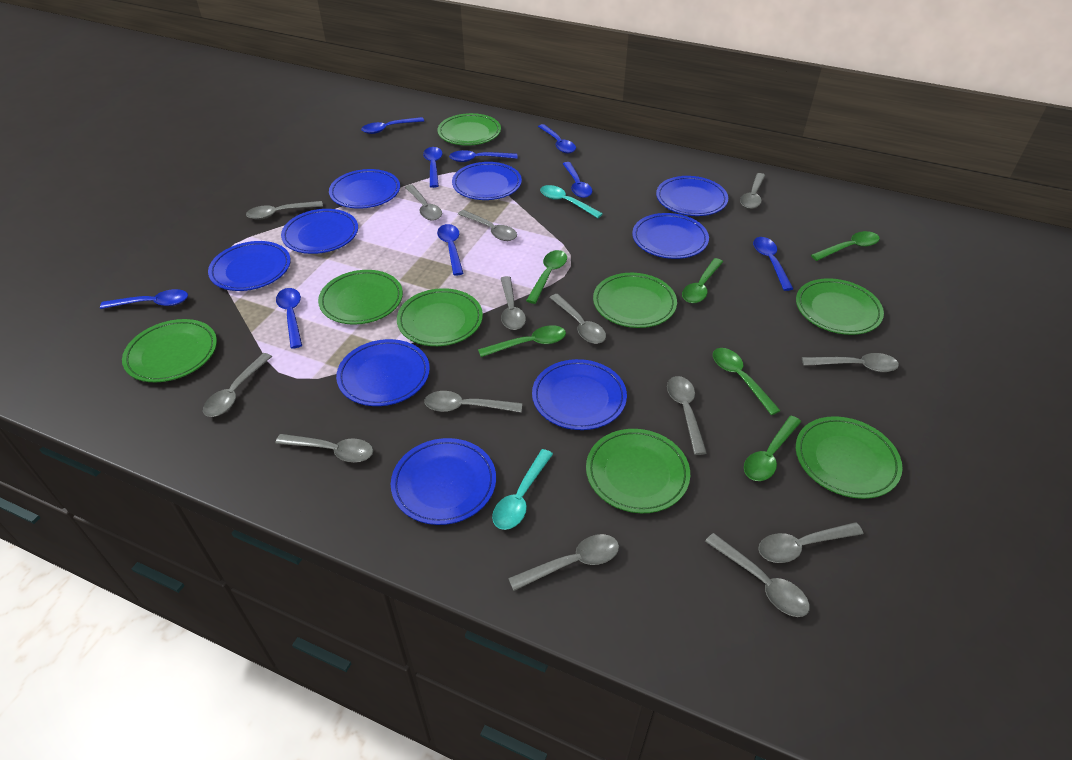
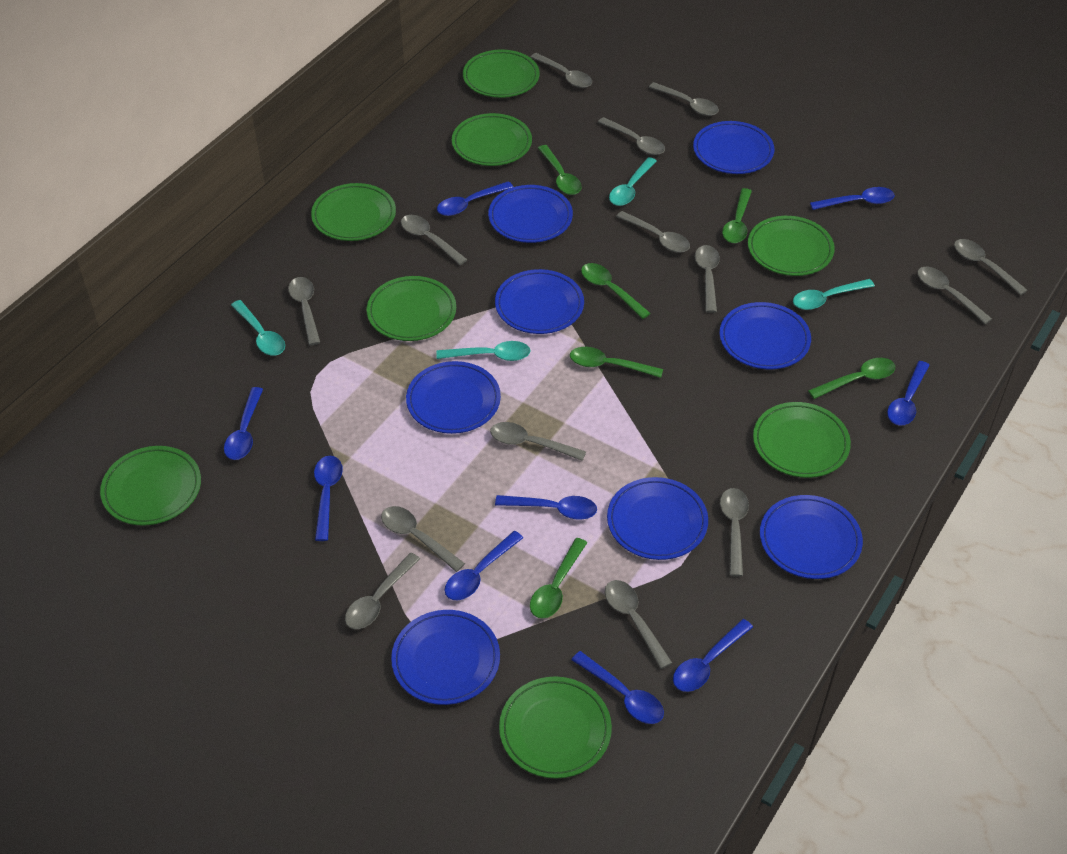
blue plate: 9 -> 8
turquoise spoon: 2 -> 4

